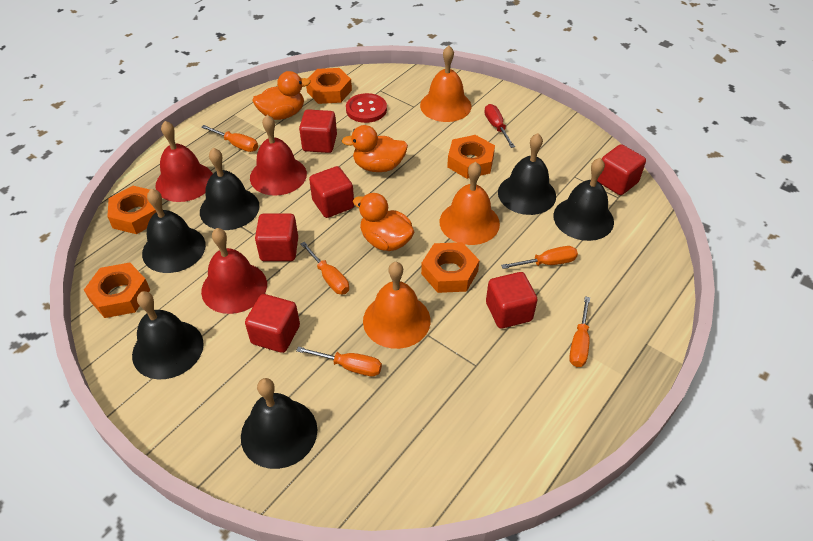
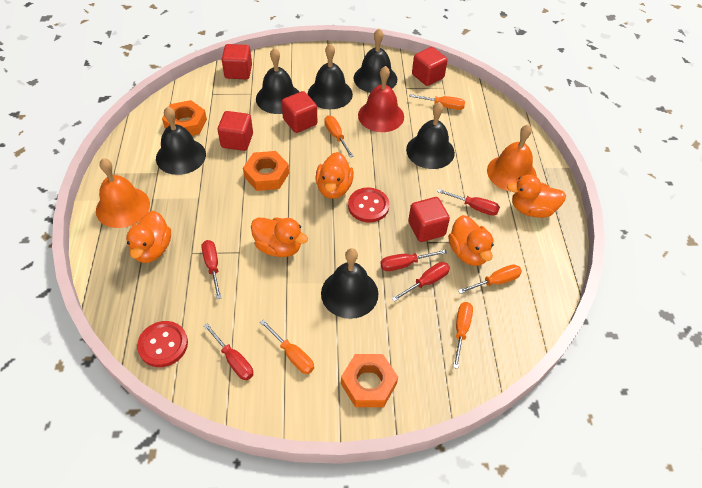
orange bell: 3 -> 2
orange duck: 3 -> 5
orange nut: 5 -> 3
red bell: 3 -> 1
red button: 1 -> 2
red cube: 6 -> 5
red screwdriver: 1 -> 5

